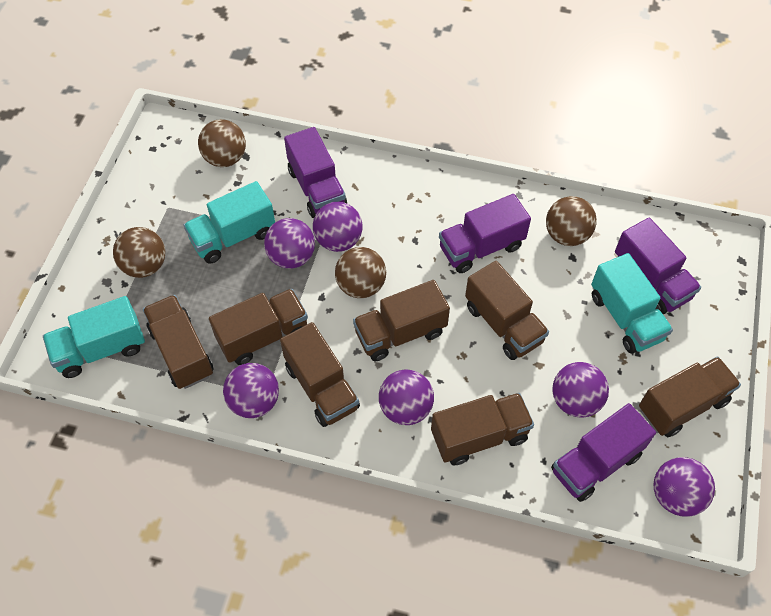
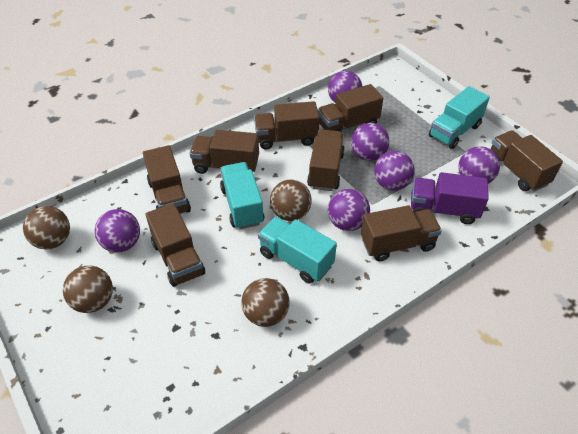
brown truck: 7 -> 8
purple truck: 4 -> 1

